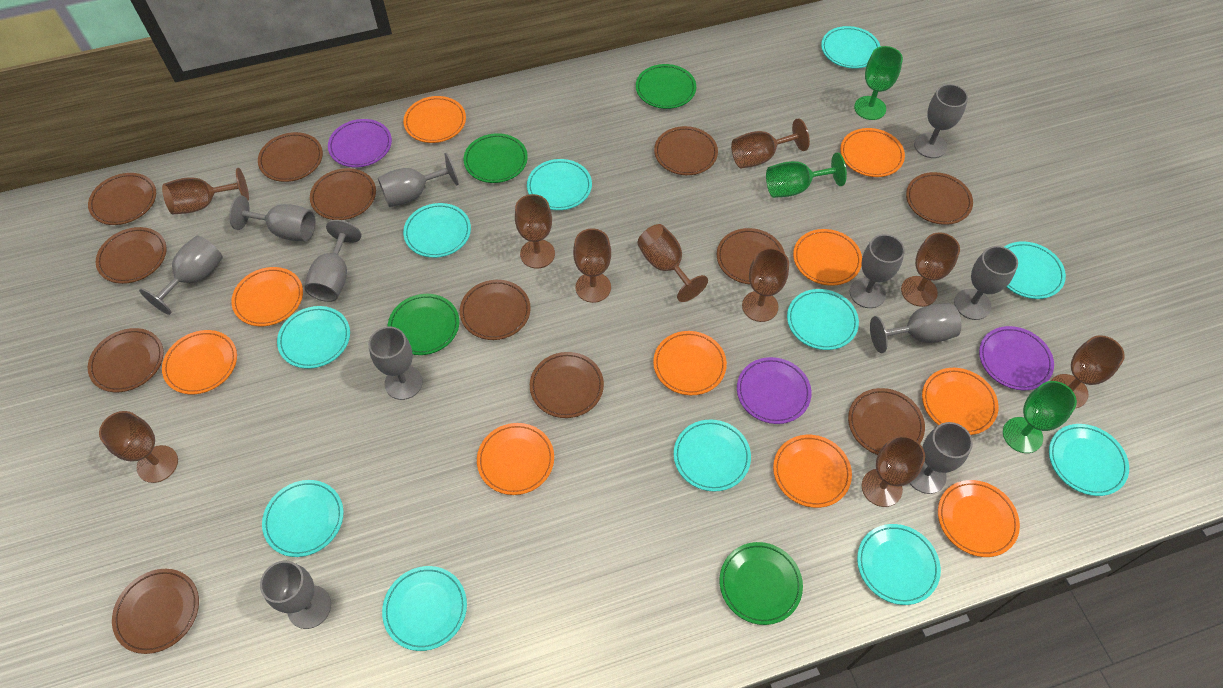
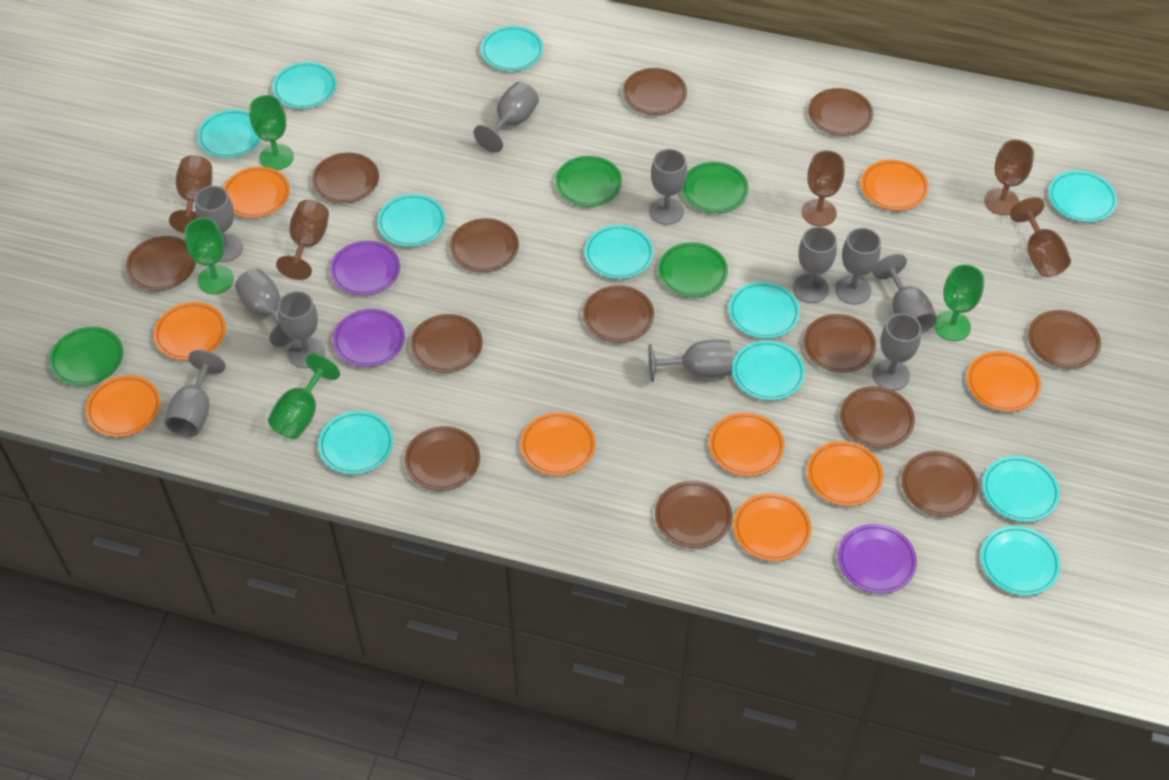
brown goblet: 10 -> 5
brown plate: 12 -> 13
green goblet: 3 -> 4
orange plate: 10 -> 9

